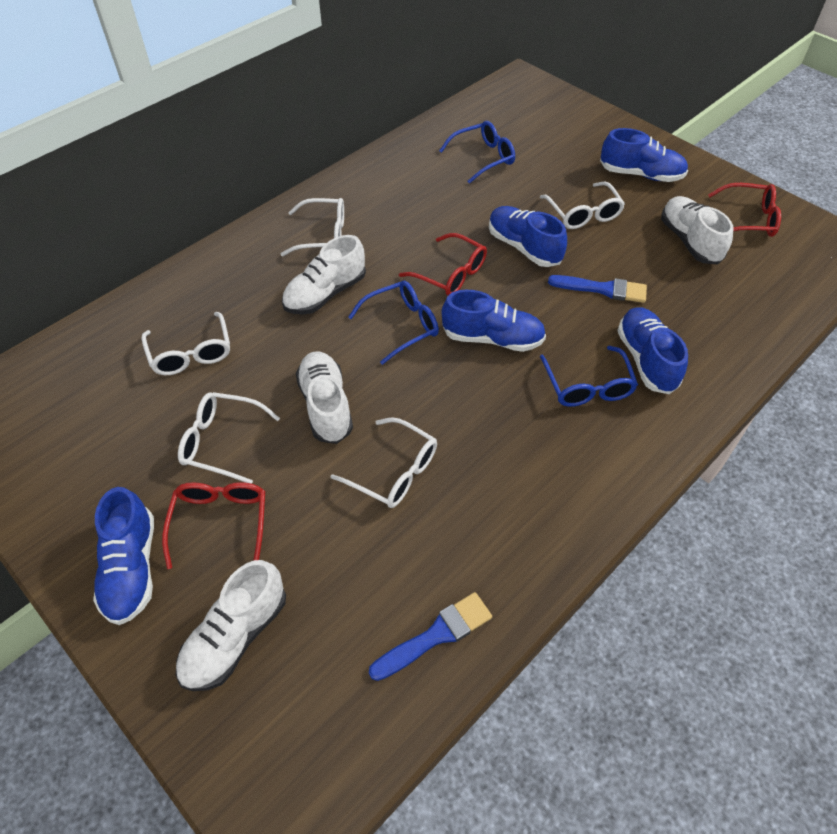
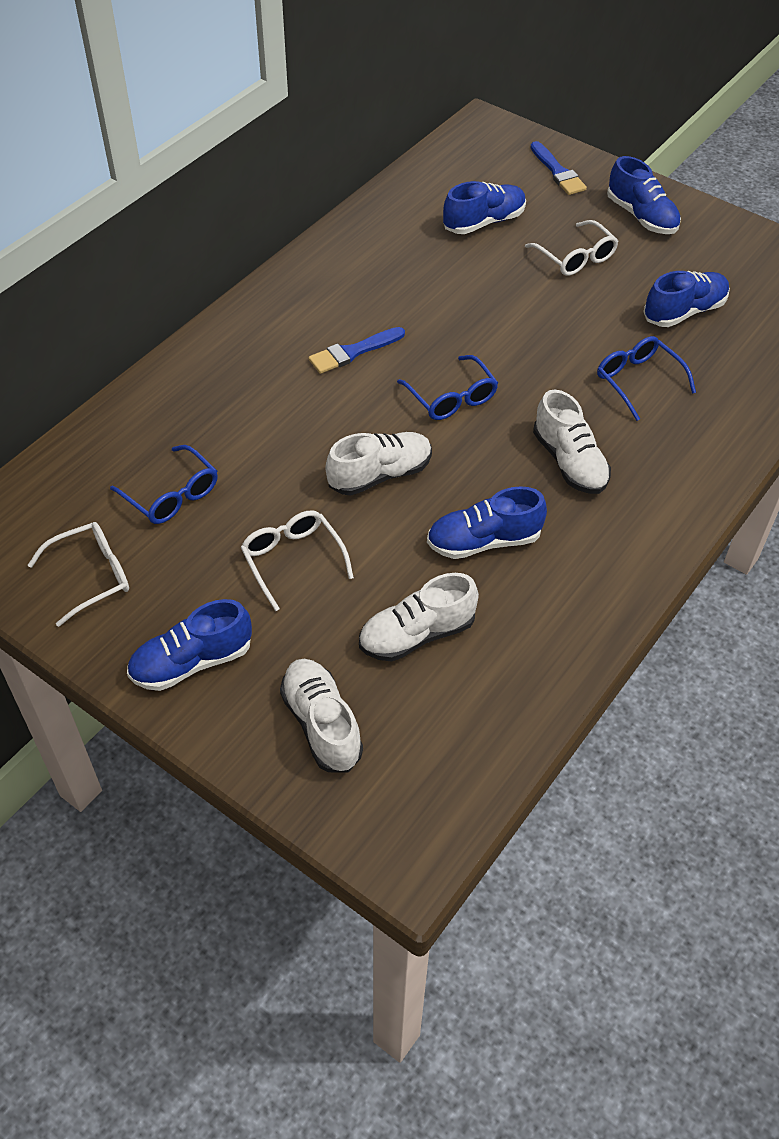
red glasses: 3 -> 0
white glasses: 5 -> 3

